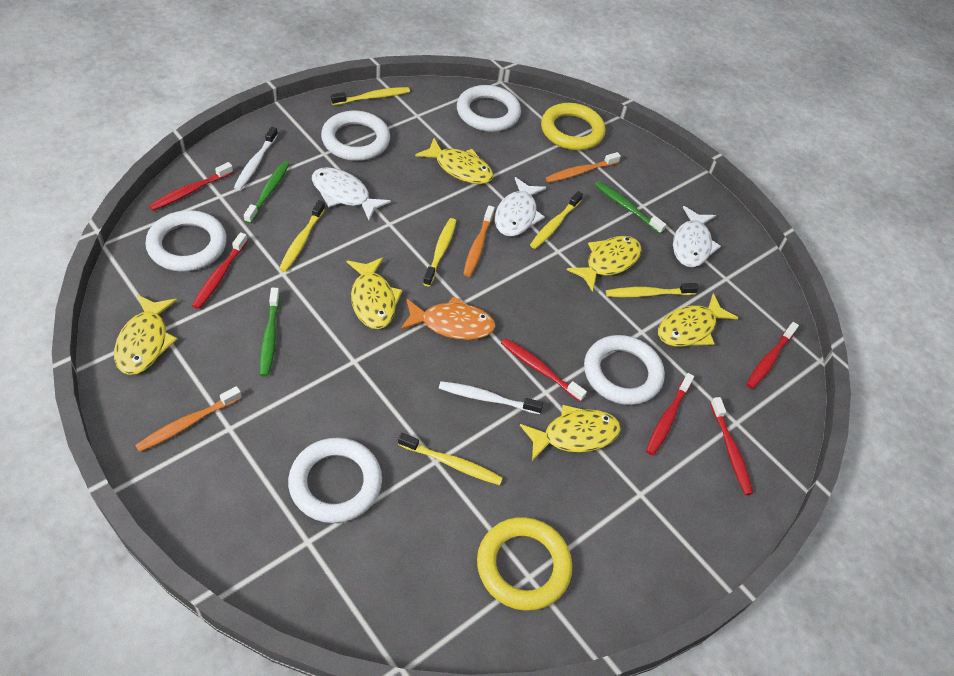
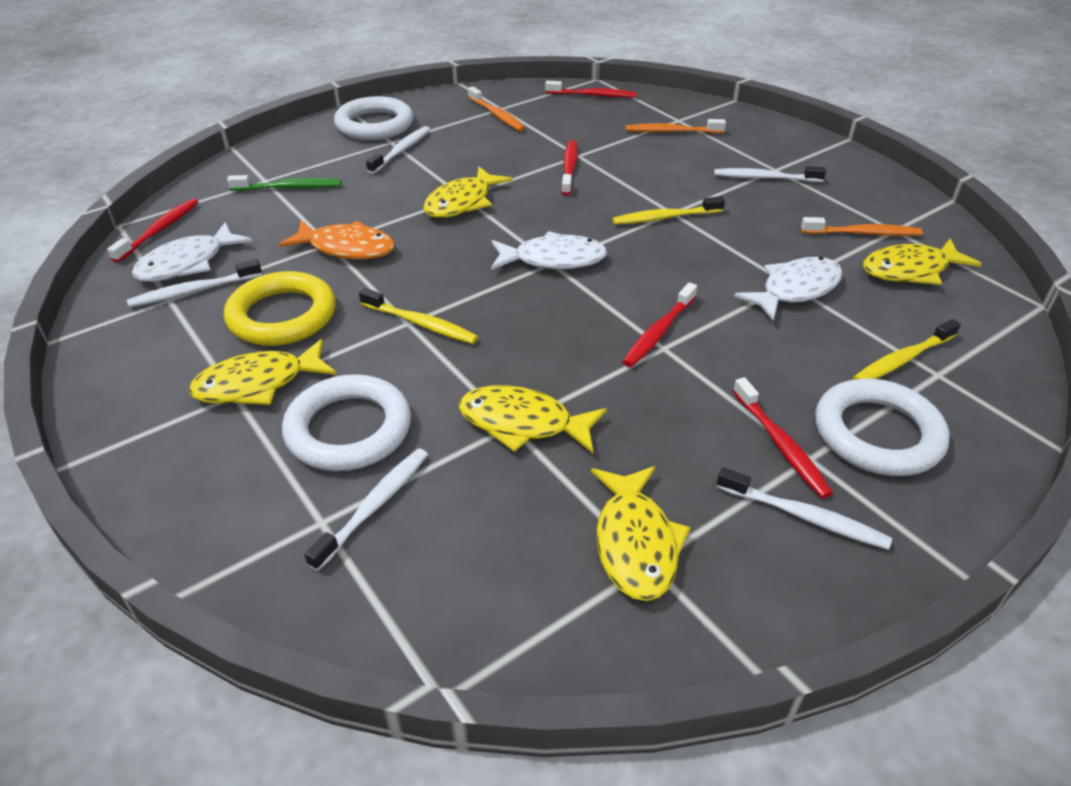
green toothbrush: 3 -> 1
red toothbrush: 6 -> 5
white ring: 5 -> 3
white toothbrush: 2 -> 5
yellow fish: 6 -> 5
yellow ring: 2 -> 1
yellow toothbrush: 6 -> 3

